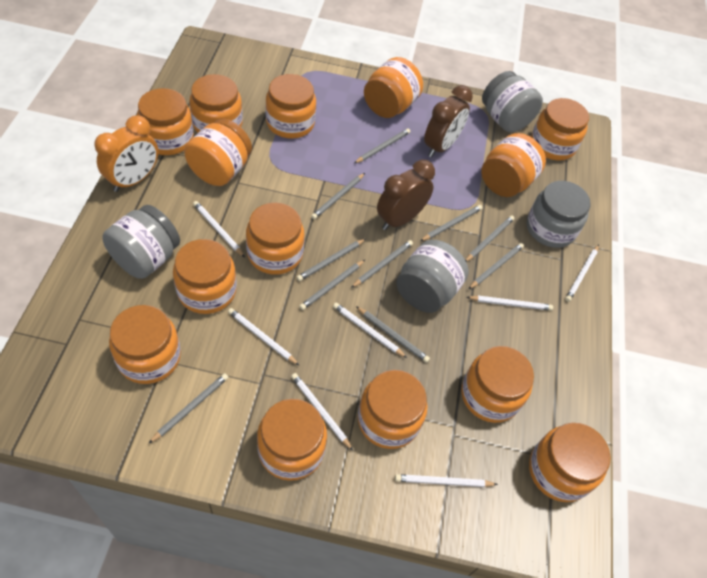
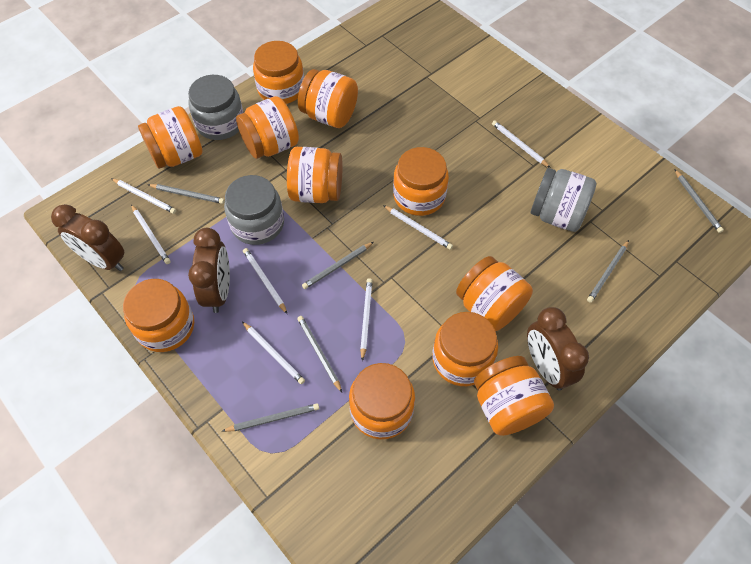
brown clock: 2 -> 3
grey jar: 4 -> 3
grey pencil: 10 -> 6
orange clock: 1 -> 0
orange jar: 14 -> 11

